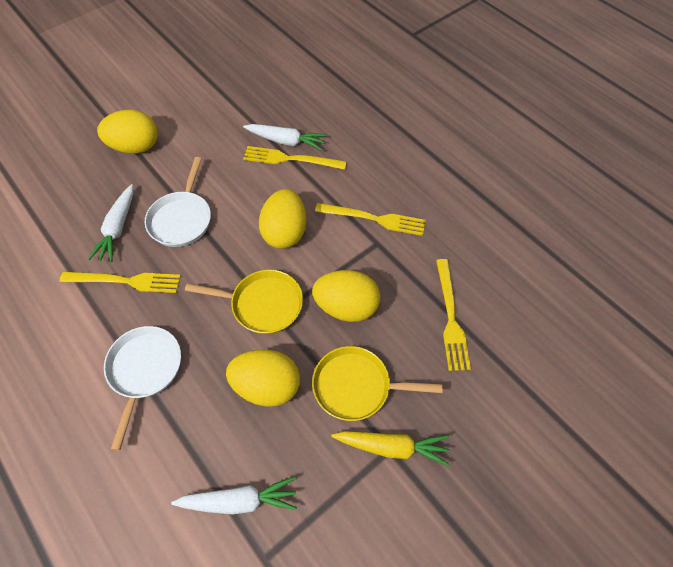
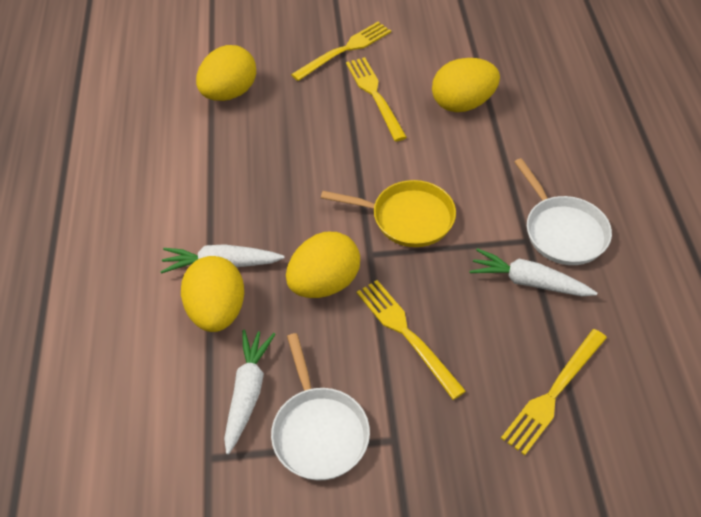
yellow carrot: 1 -> 0
yellow pan: 2 -> 1

